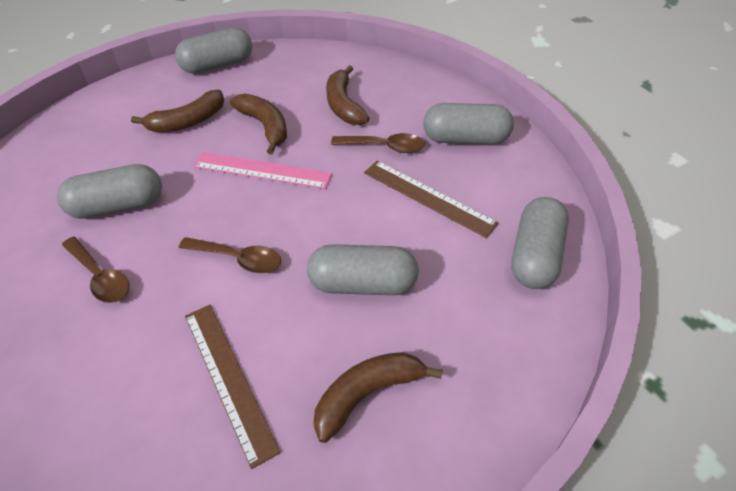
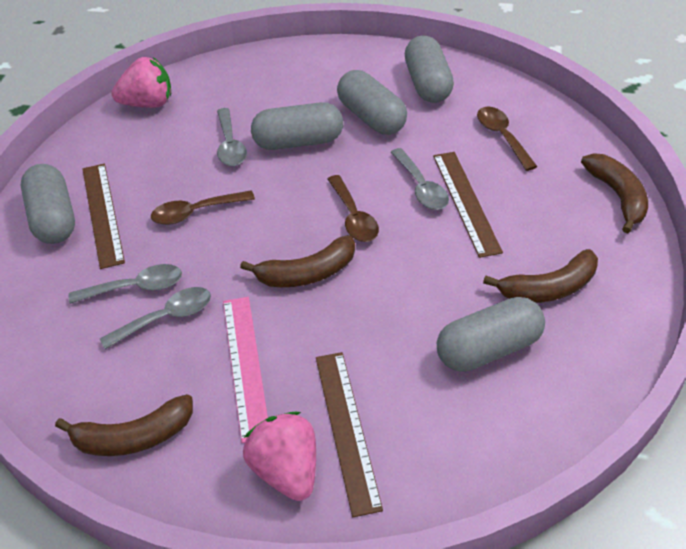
brown ruler: 2 -> 3
grey spoon: 0 -> 4
pink strawberry: 0 -> 2

